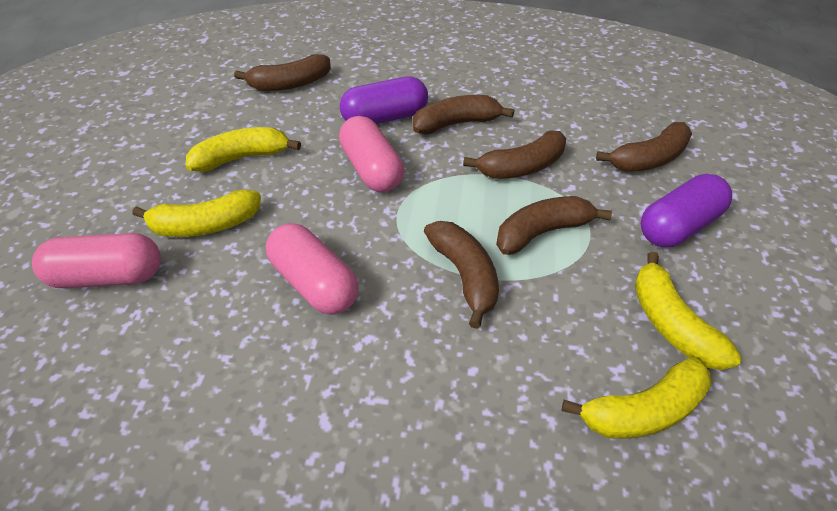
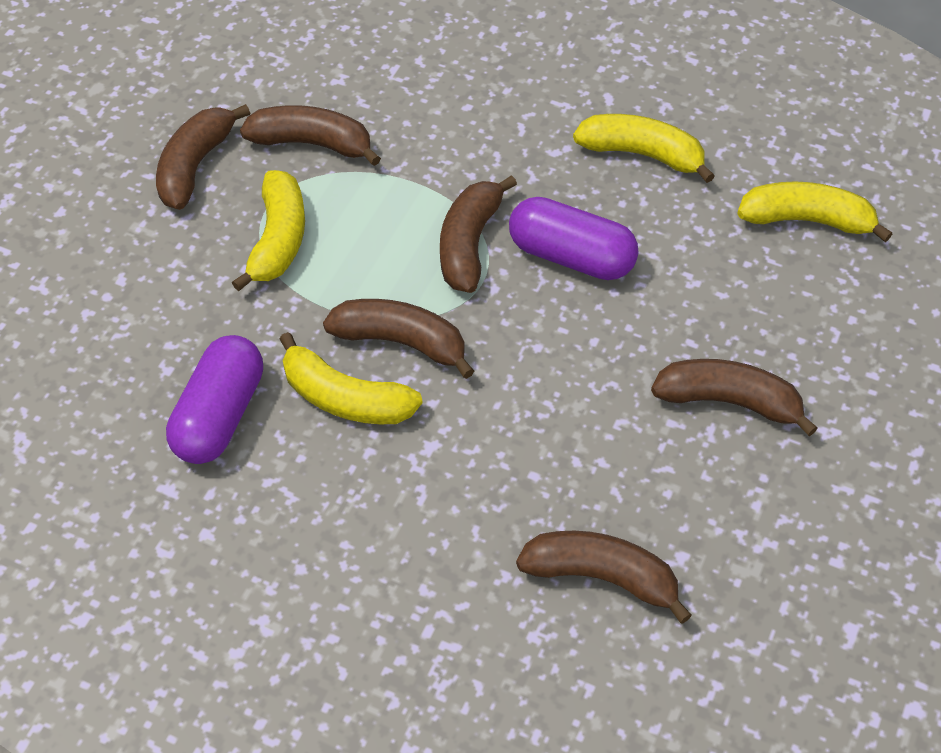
pink capsule: 3 -> 0

